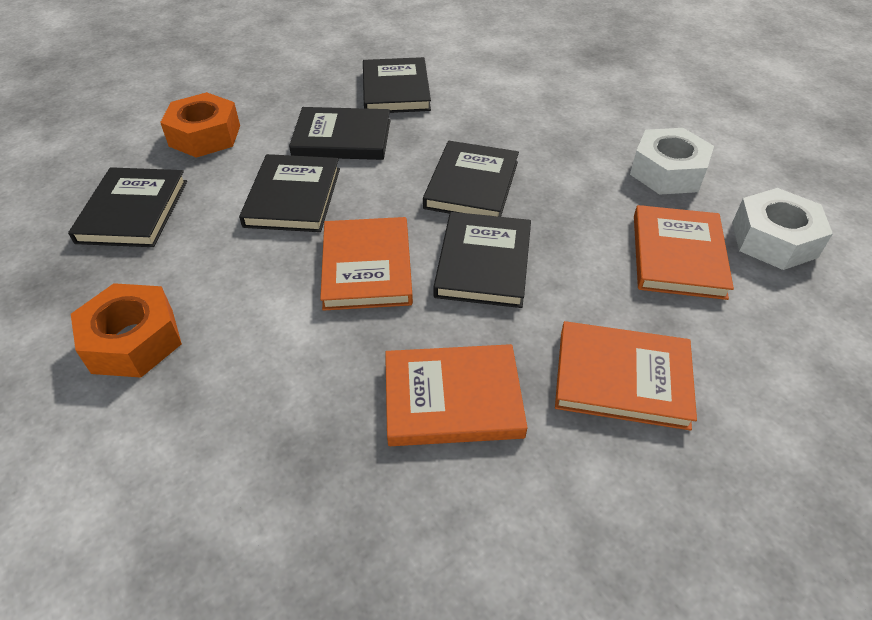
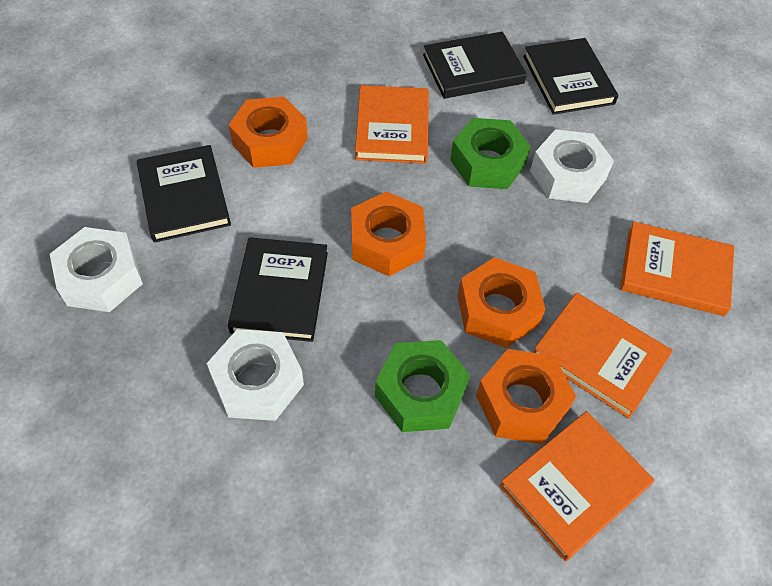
black book: 6 -> 4
green nut: 0 -> 2
orange nut: 2 -> 4
white nut: 2 -> 3

